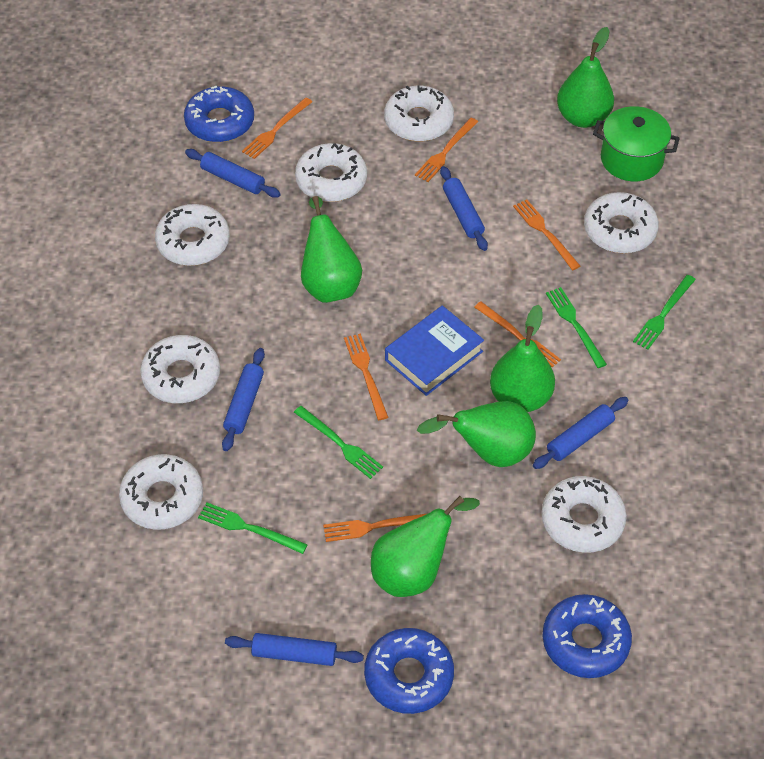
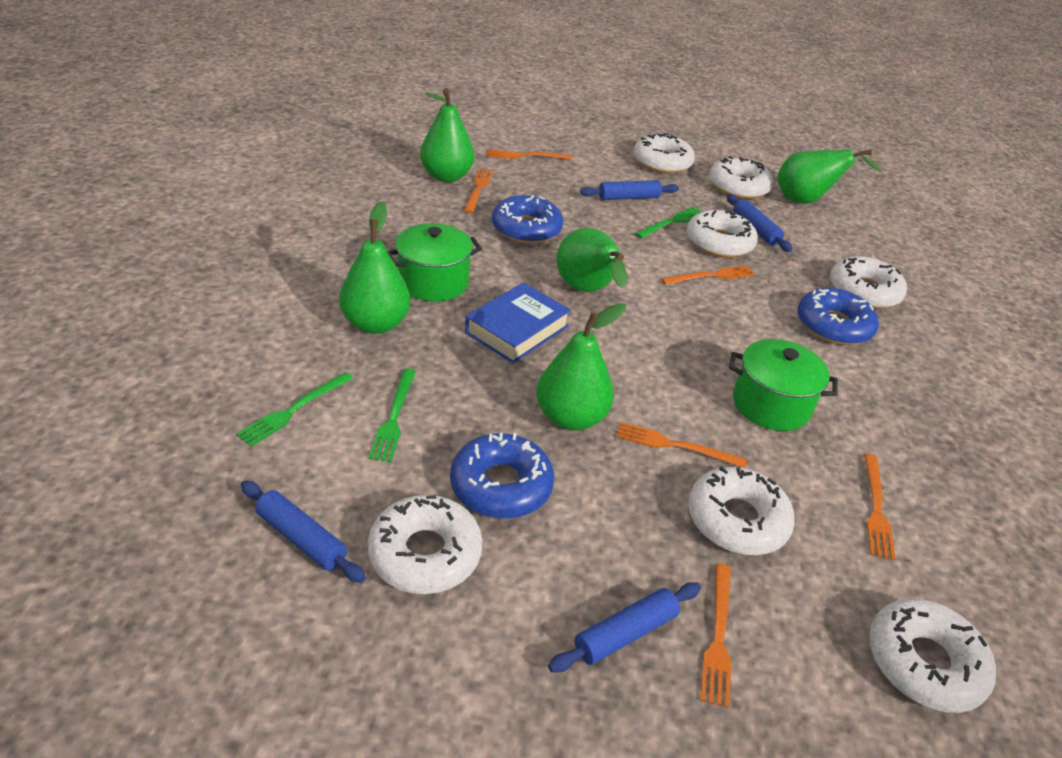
blue rolling pin: 5 -> 4
green fork: 4 -> 3
green pot: 1 -> 2

